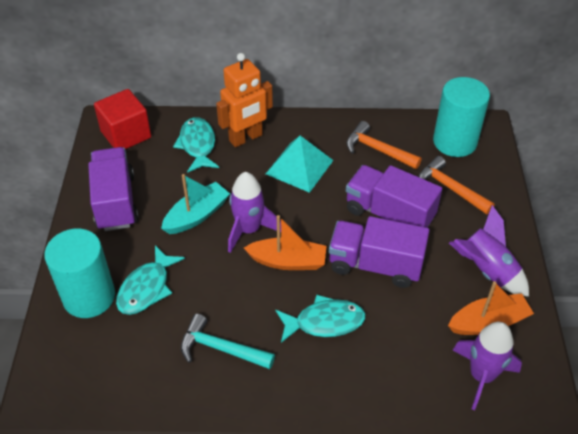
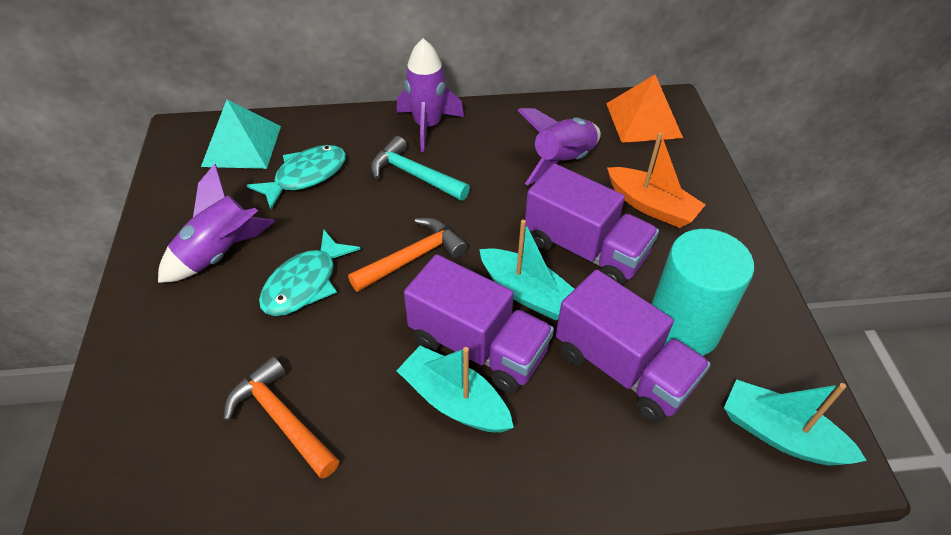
orange boat: 2 -> 1
orange pyramid: 0 -> 1
orange robot: 1 -> 0
red cube: 1 -> 0
turquoise boat: 1 -> 3
turquoise cylinder: 2 -> 1
turquoise fish: 3 -> 2

